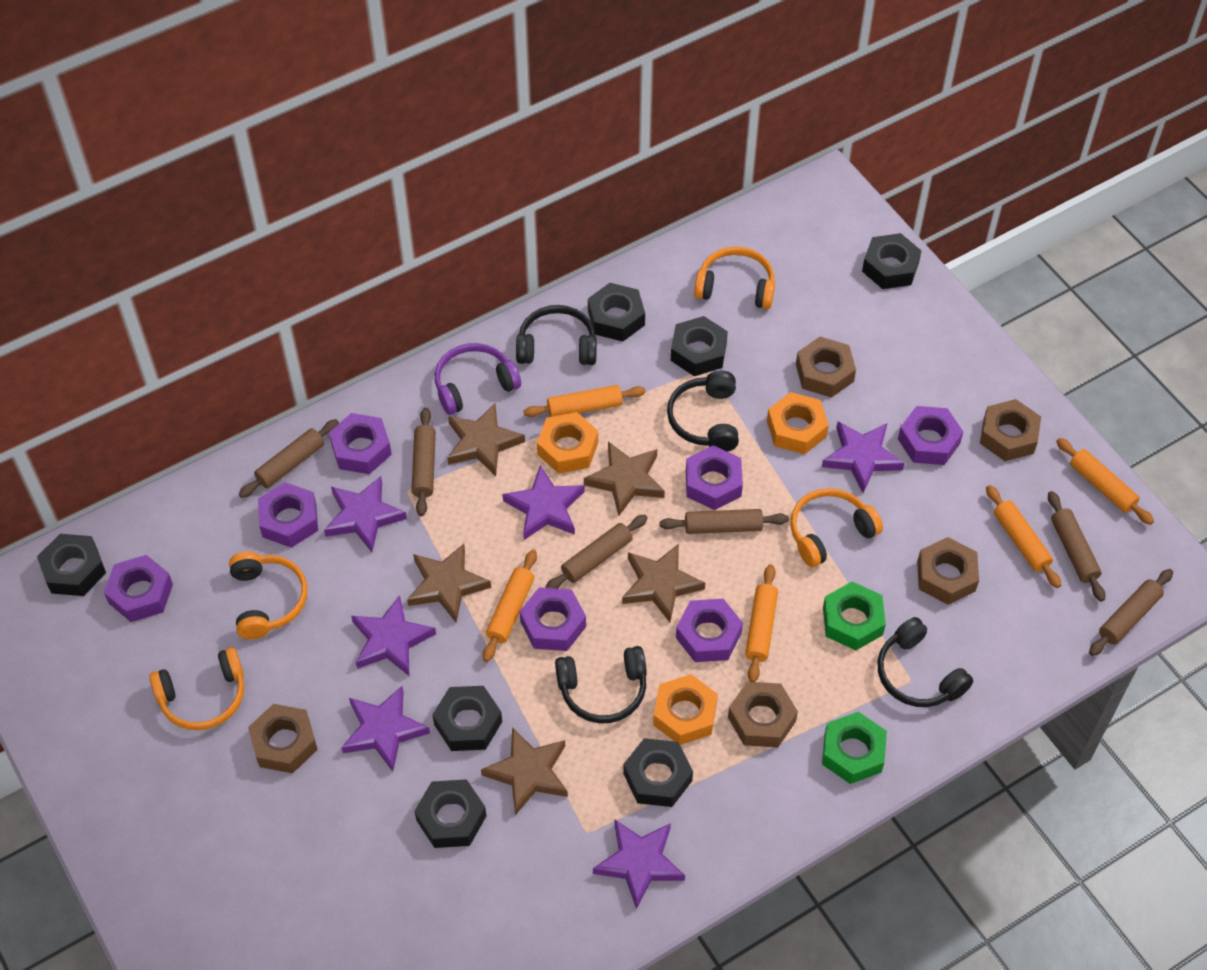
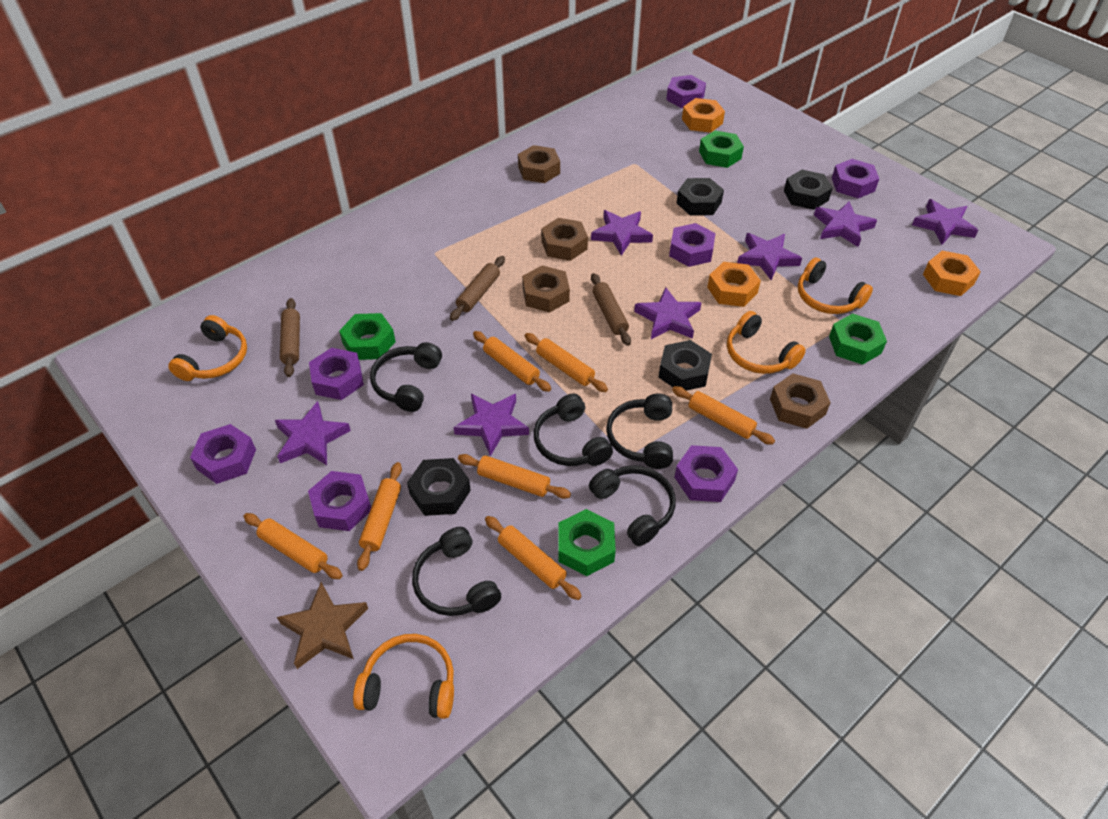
black headphones: 4 -> 5
black nut: 7 -> 4
brown nut: 5 -> 4
brown rolling pin: 6 -> 3
brown star: 5 -> 1
green nut: 2 -> 4
orange rolling pin: 5 -> 7
purple headphones: 1 -> 0
purple star: 6 -> 7

